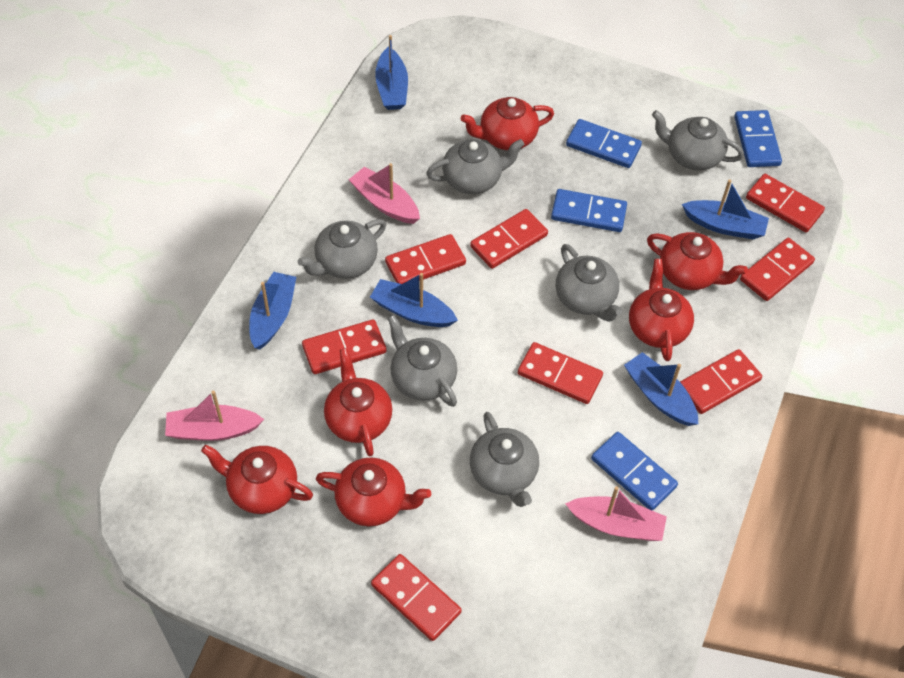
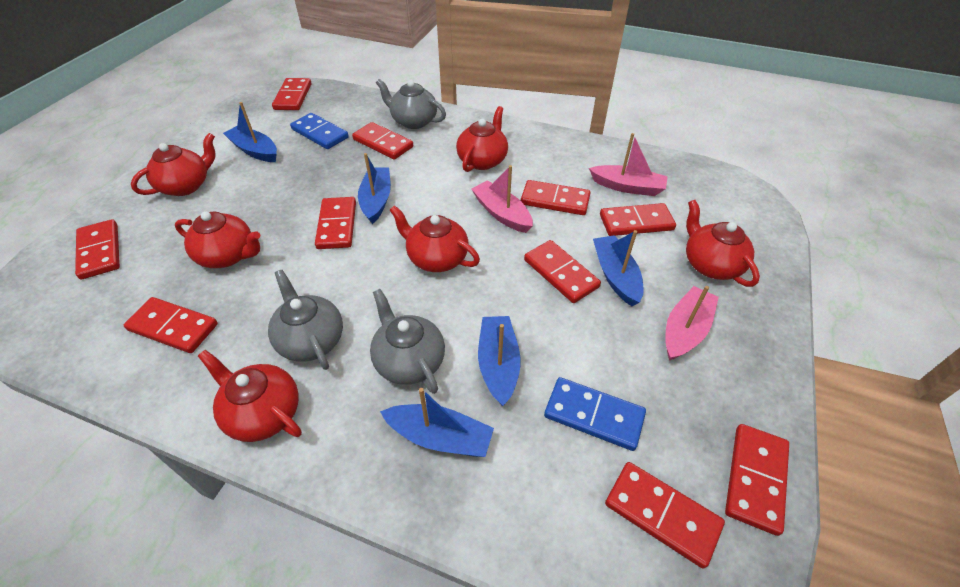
blue domino: 4 -> 2
grey teapot: 6 -> 3
red domino: 8 -> 10

